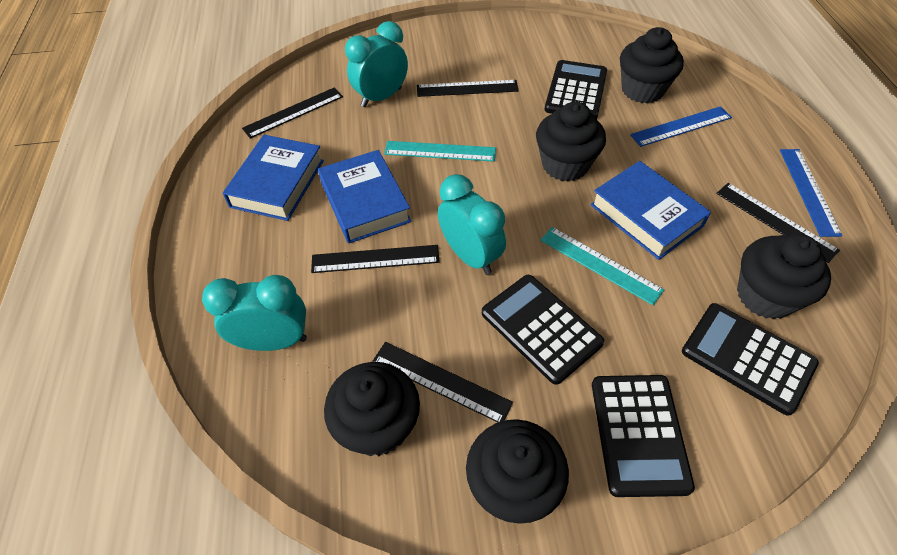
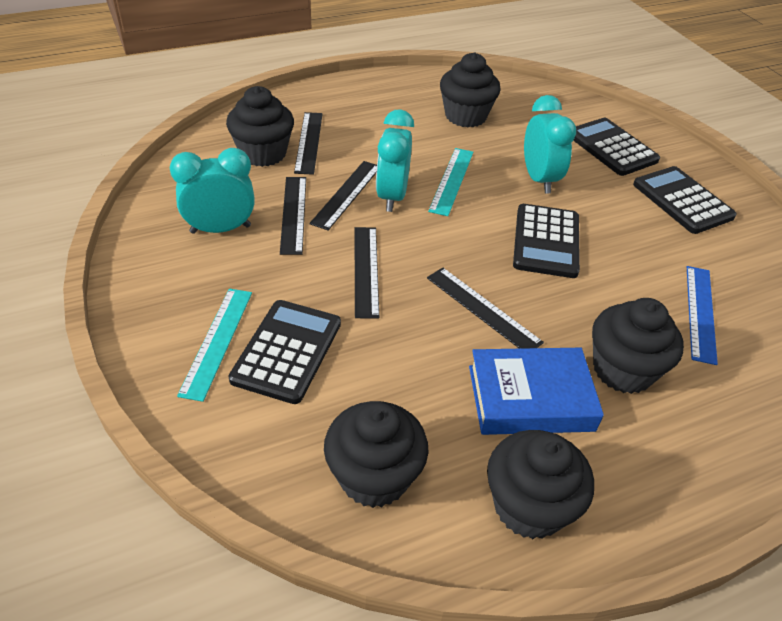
blue book: 3 -> 1
blue ruler: 2 -> 1

